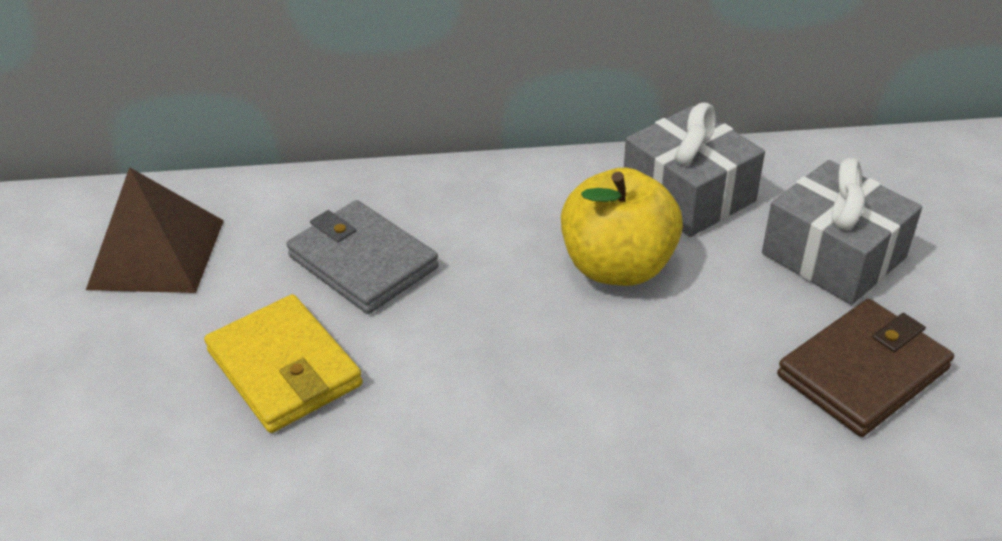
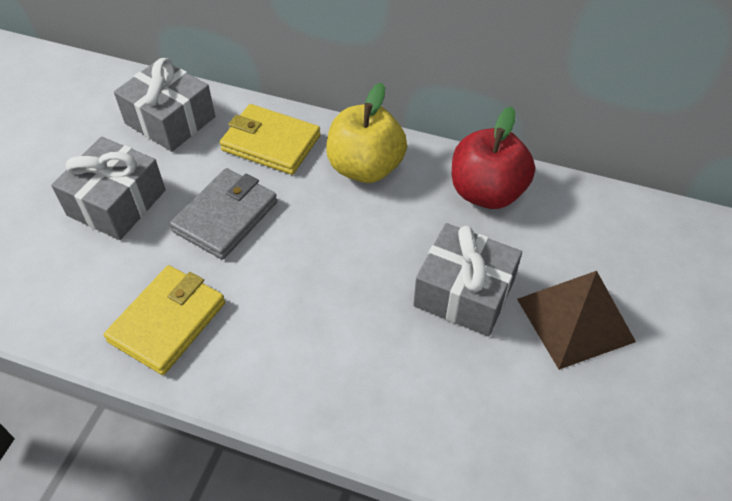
brown wallet: 1 -> 0
grey gift: 2 -> 3
red apple: 0 -> 1
yellow wallet: 1 -> 2

